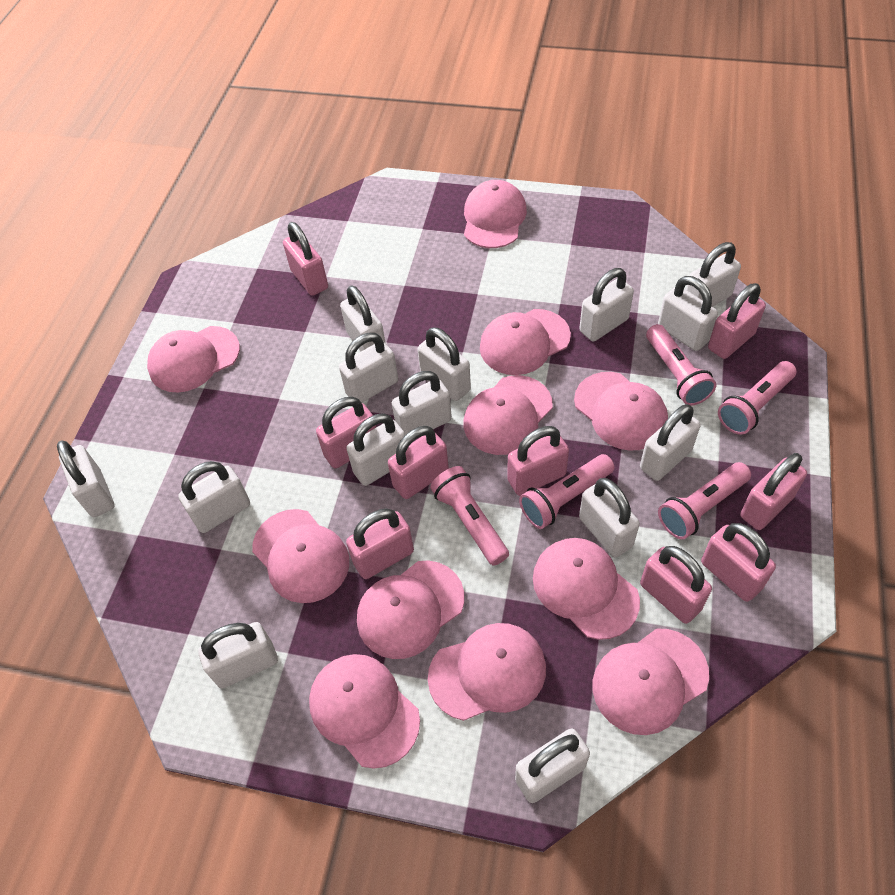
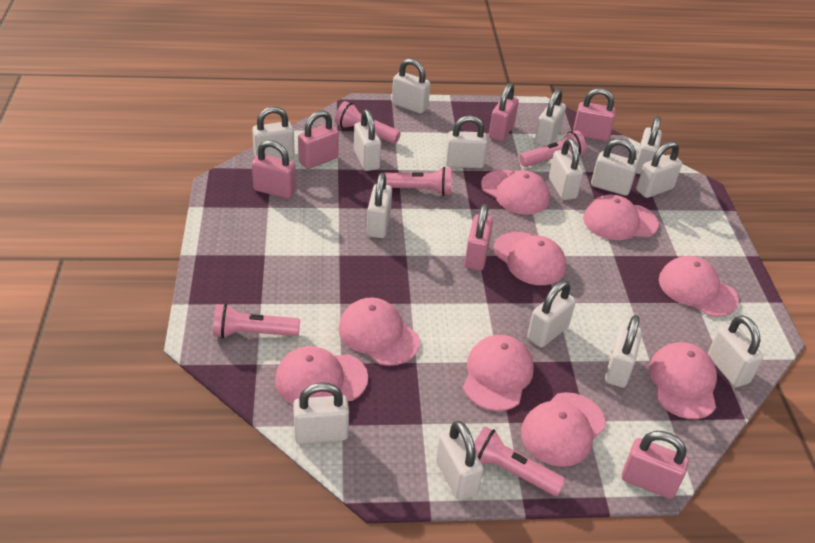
pink cap: 11 -> 9
pink padlock: 9 -> 6
white padlock: 14 -> 15

